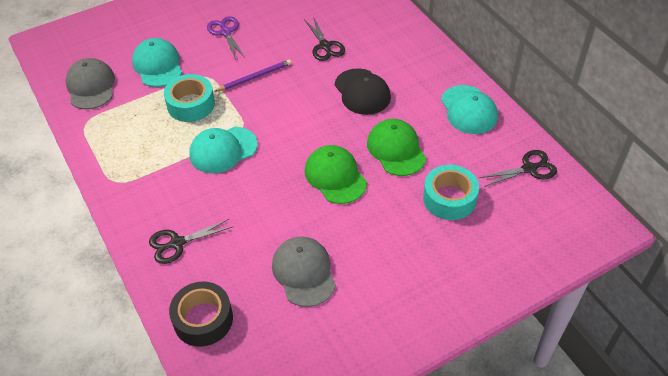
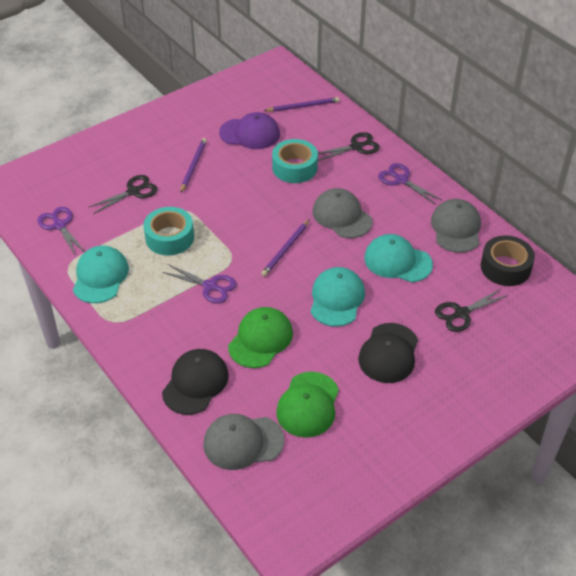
black cap: 1 -> 2
grey cap: 2 -> 3
purple cap: 0 -> 1
purple pencil: 1 -> 3
purple scissors: 1 -> 3

